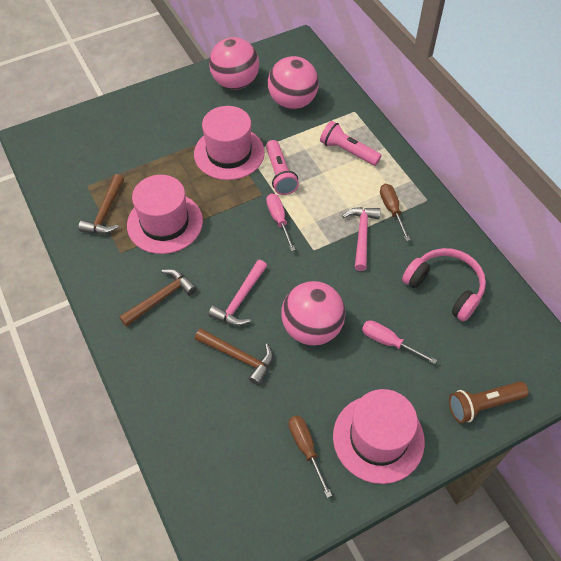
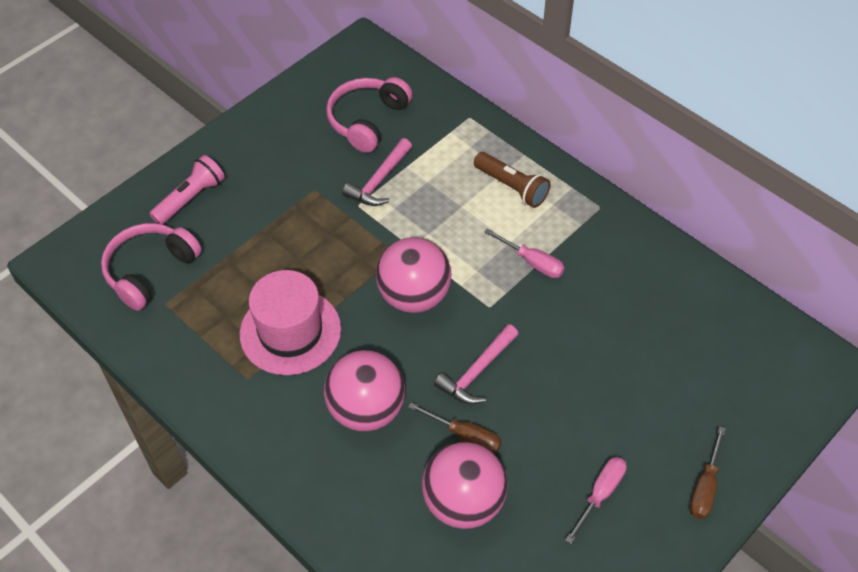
brown hammer: 3 -> 0
pink flashlight: 2 -> 1
pink hat: 3 -> 1
pink headphones: 1 -> 2

